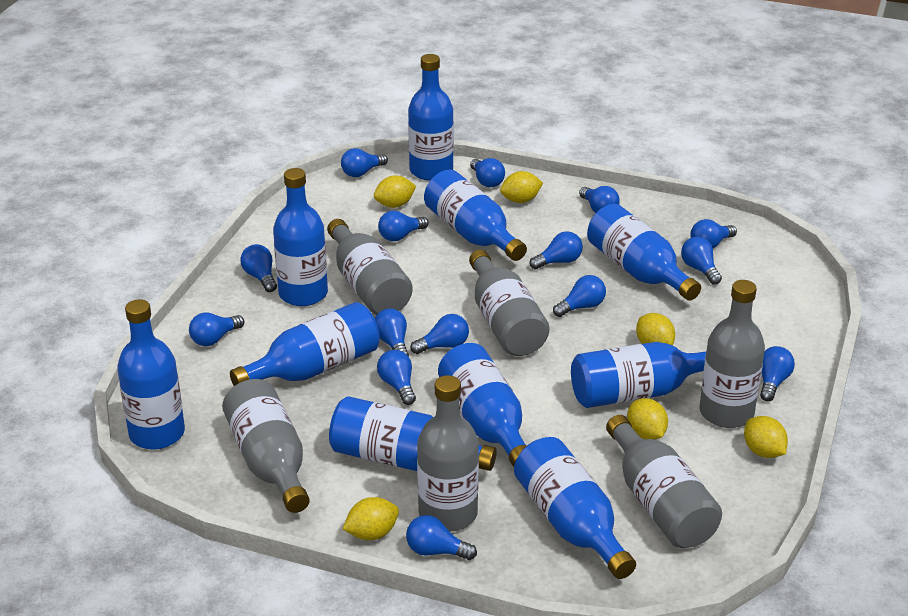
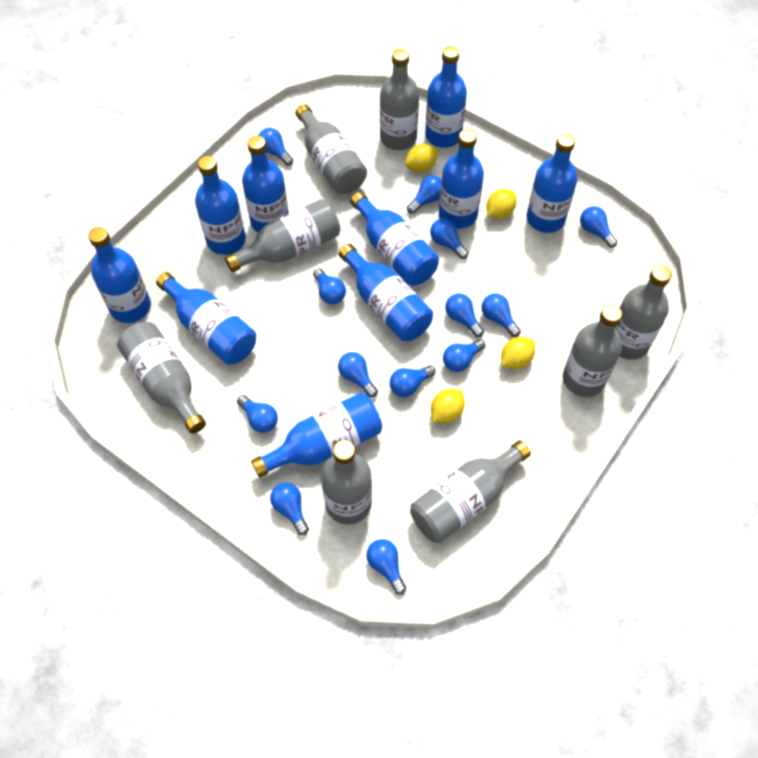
blue light bulb: 15 -> 13
grey bottle: 6 -> 8
yellow lemon: 6 -> 4

